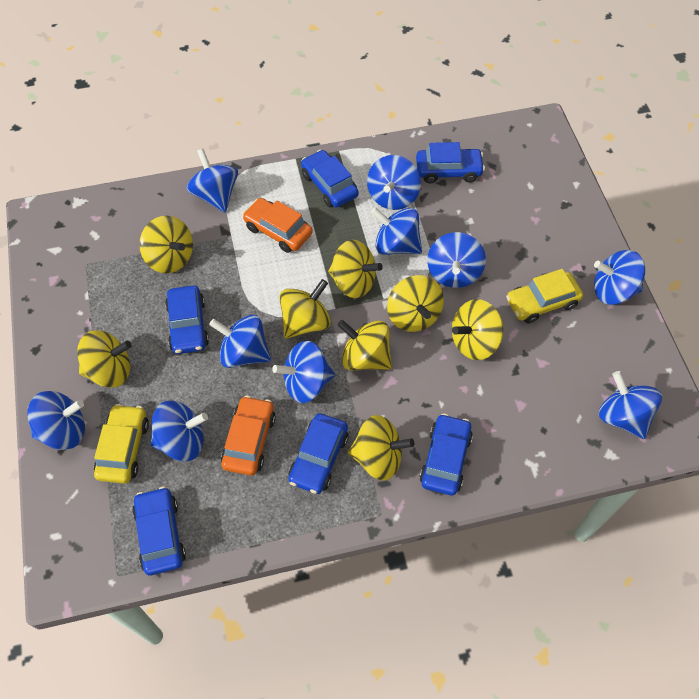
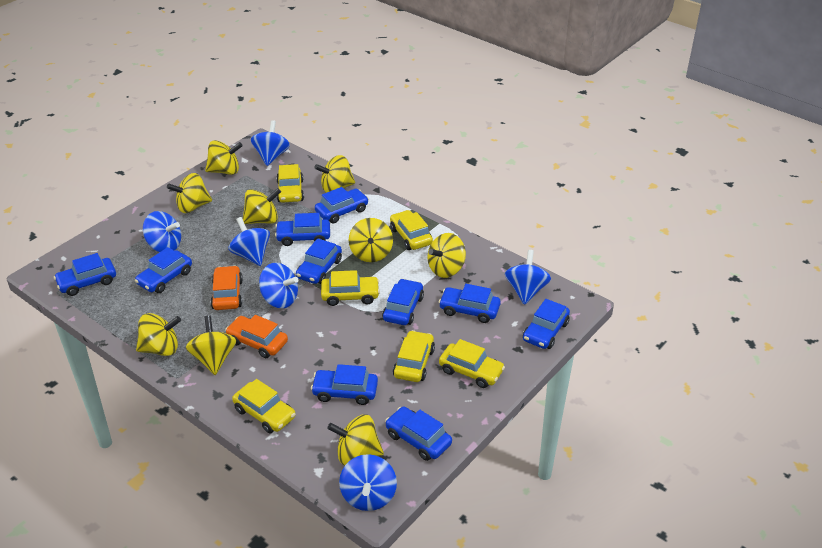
blue car: 6 -> 10
blue spinning top: 10 -> 6
yellow car: 2 -> 6
yellow spinning top: 8 -> 9

